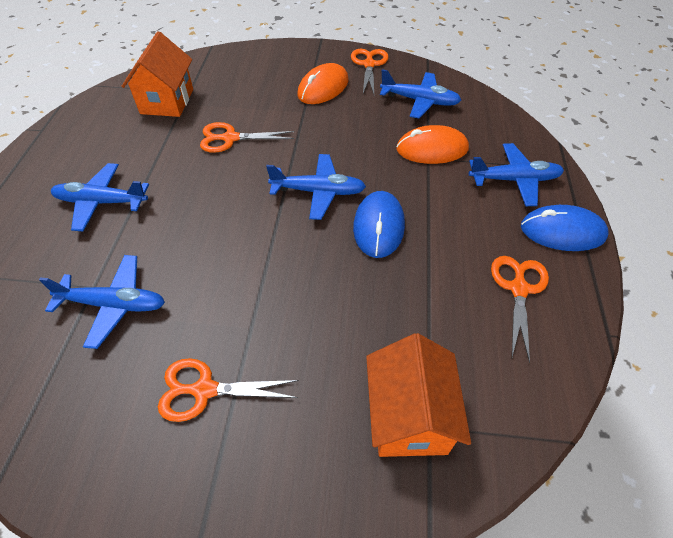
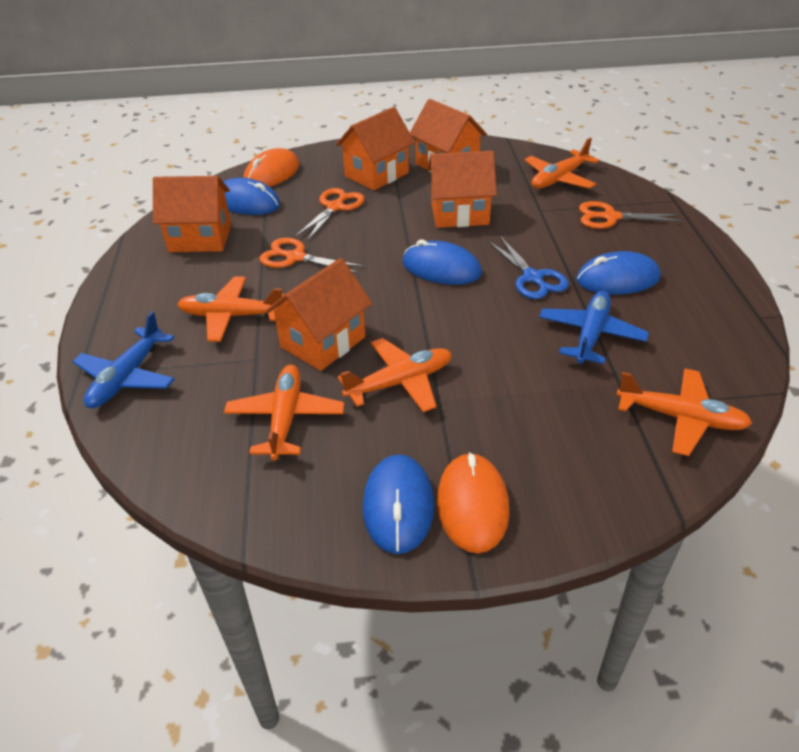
blue mouse: 2 -> 4
blue plane: 5 -> 2
blue scissors: 0 -> 1
orange house: 2 -> 5
orange plane: 0 -> 5
orange scissors: 4 -> 3

